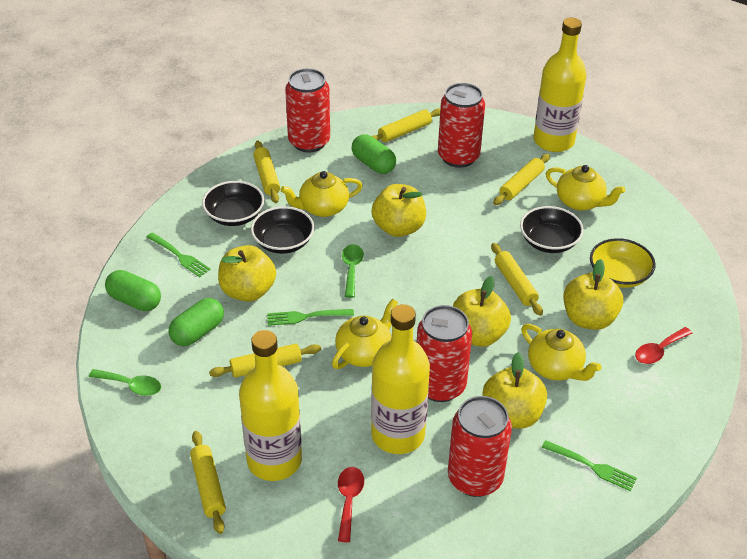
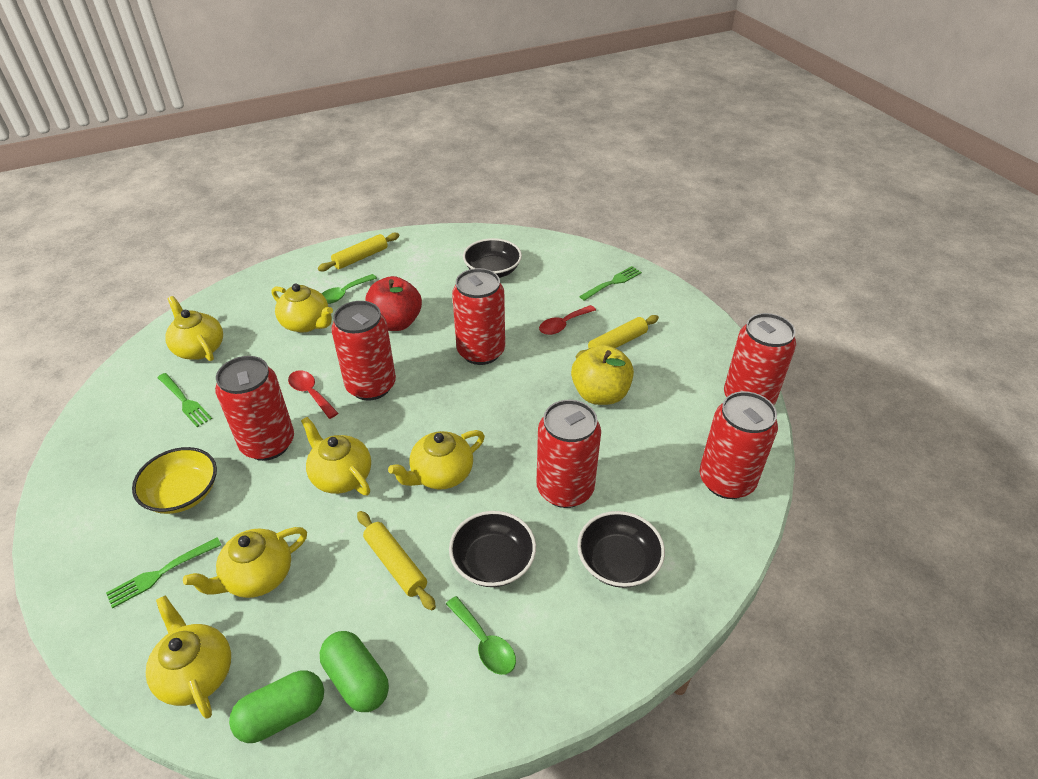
green capsule: 3 -> 2
red apple: 0 -> 1
red can: 4 -> 6
yellow apple: 5 -> 1
yellow bottle: 3 -> 0
yellow rolling pin: 6 -> 3
yellow teapot: 4 -> 6

